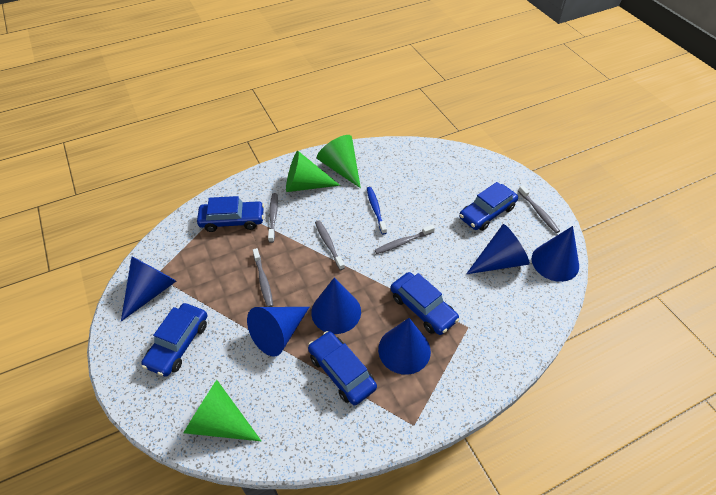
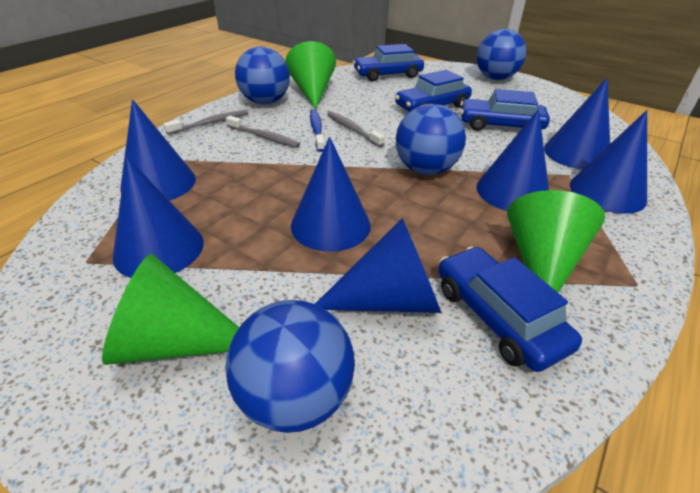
blue ball: 0 -> 4
blue car: 5 -> 4
blue cone: 6 -> 7
grey toothbrush: 5 -> 3

